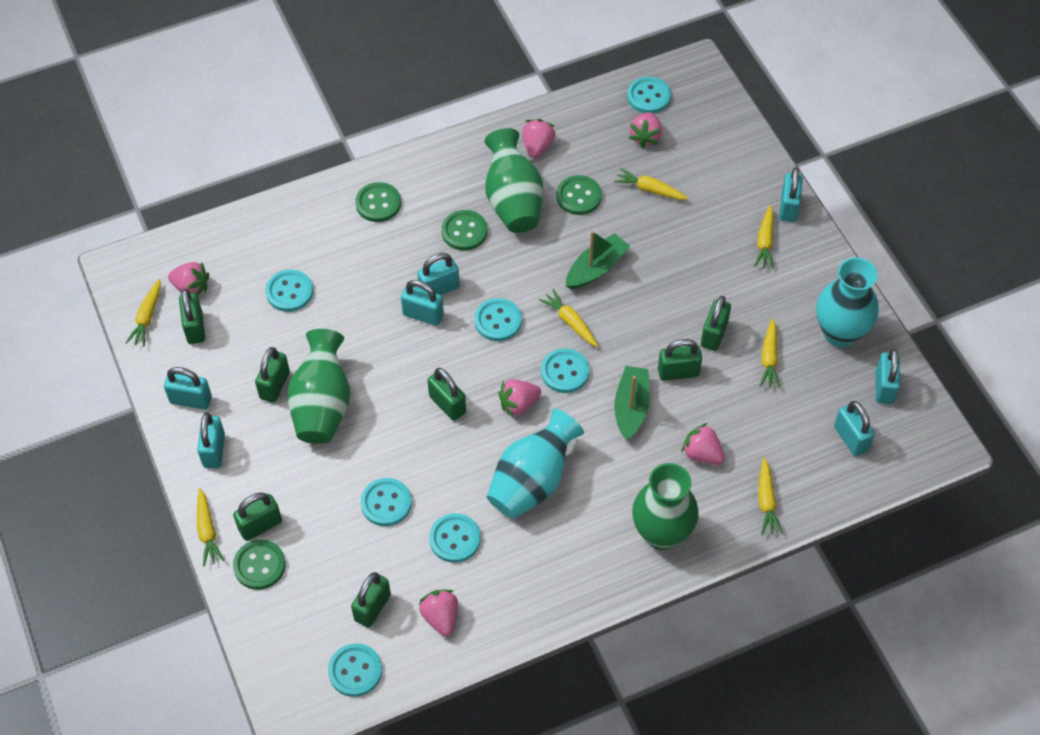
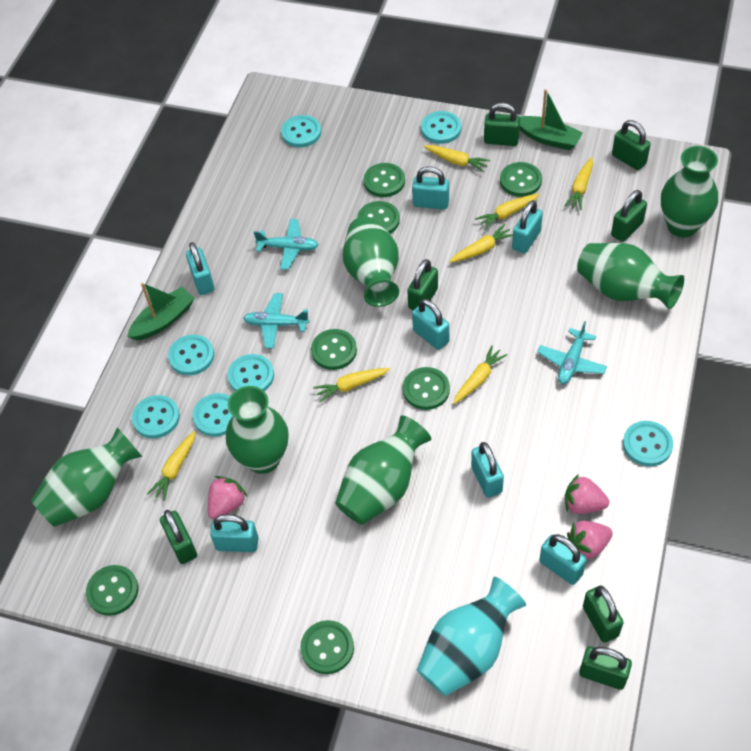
green button: 4 -> 7
green vase: 3 -> 6
pink strawberry: 6 -> 3
turquoise plane: 0 -> 3
turquoise vase: 2 -> 1

